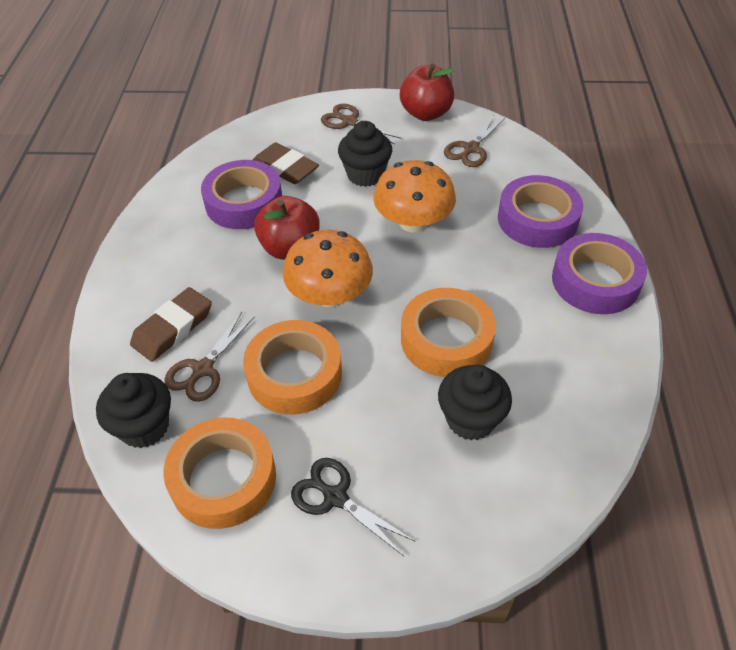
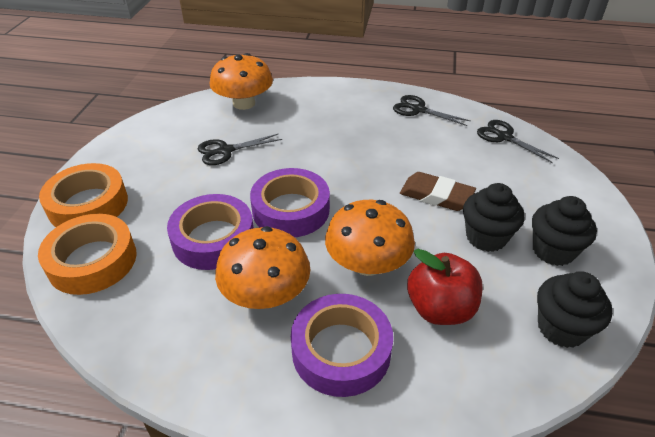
black scissors: 1 -> 3
brown eraser: 2 -> 1
brown scissors: 3 -> 0
orange mushroom: 2 -> 3
orange tape: 3 -> 2
red apple: 2 -> 1

